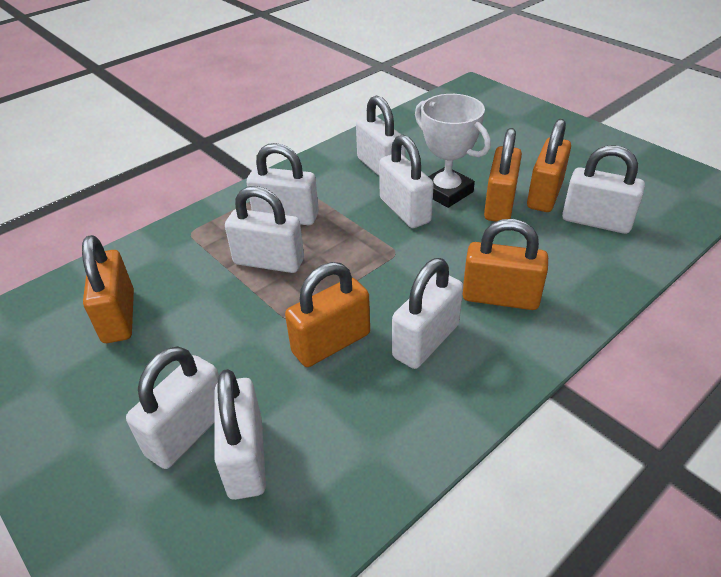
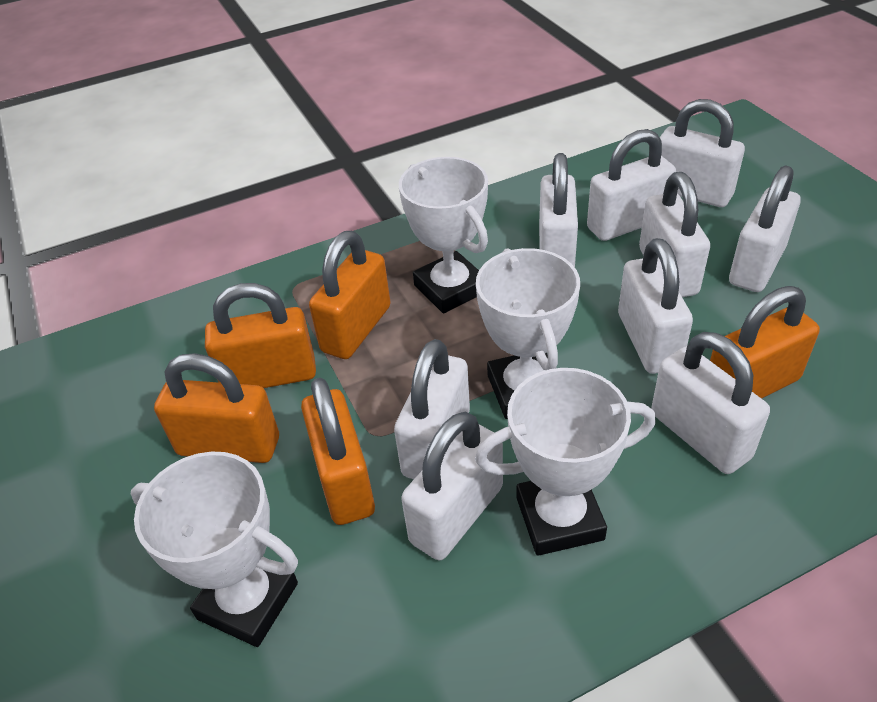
white padlock: 8 -> 9
white trophy: 1 -> 4

